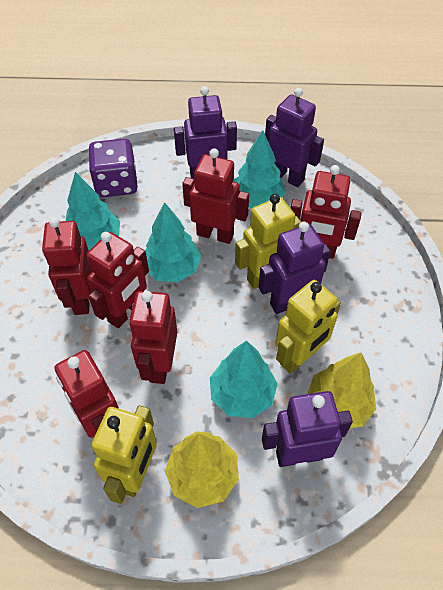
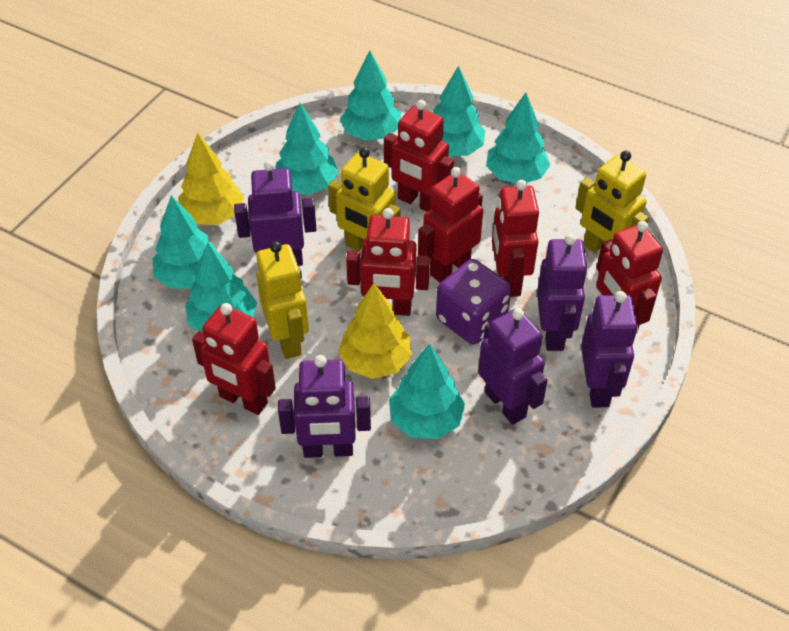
purple robot: 4 -> 5
turquoise tree: 4 -> 7

